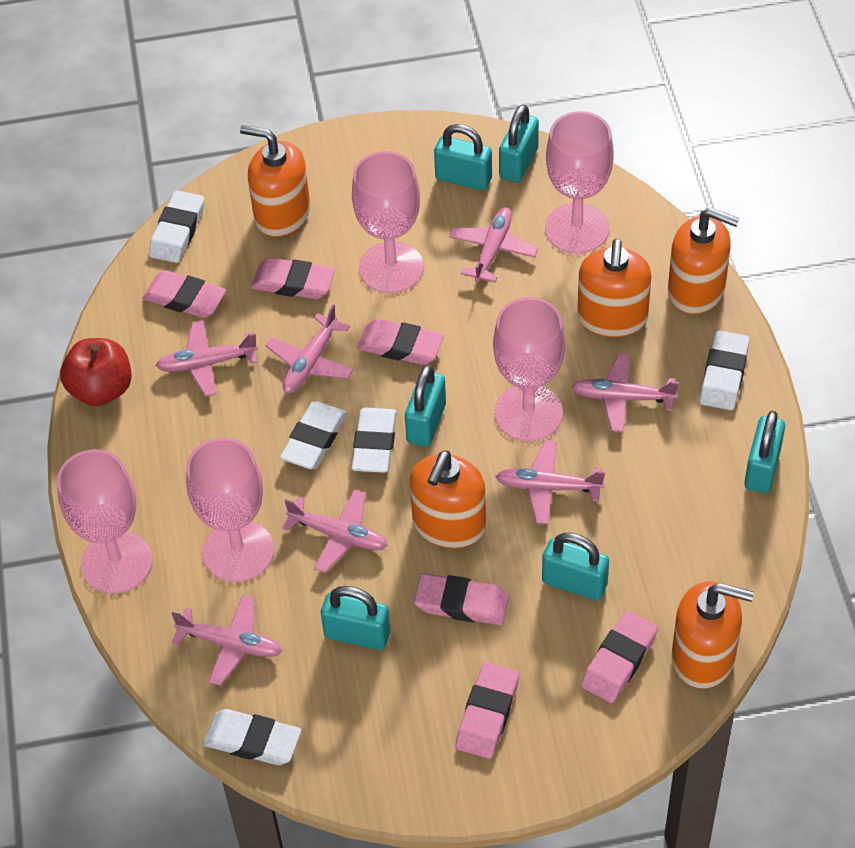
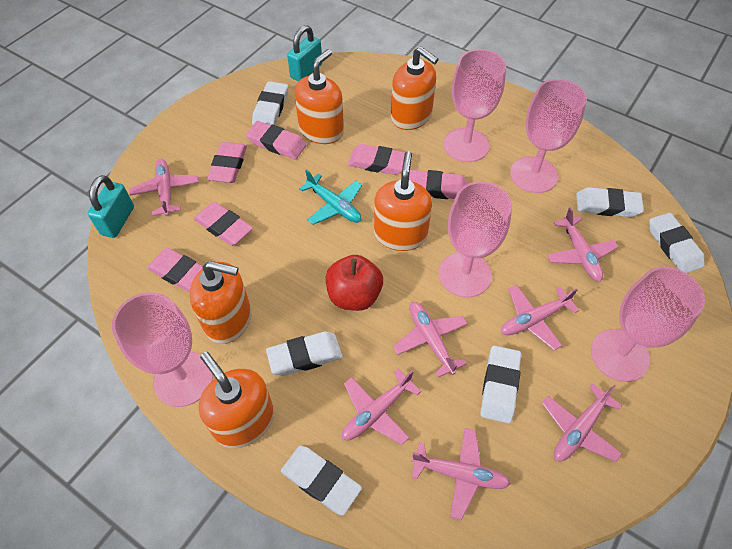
turquoise padlock: 6 -> 2
turquoise plane: 0 -> 1
white eraser: 5 -> 6

